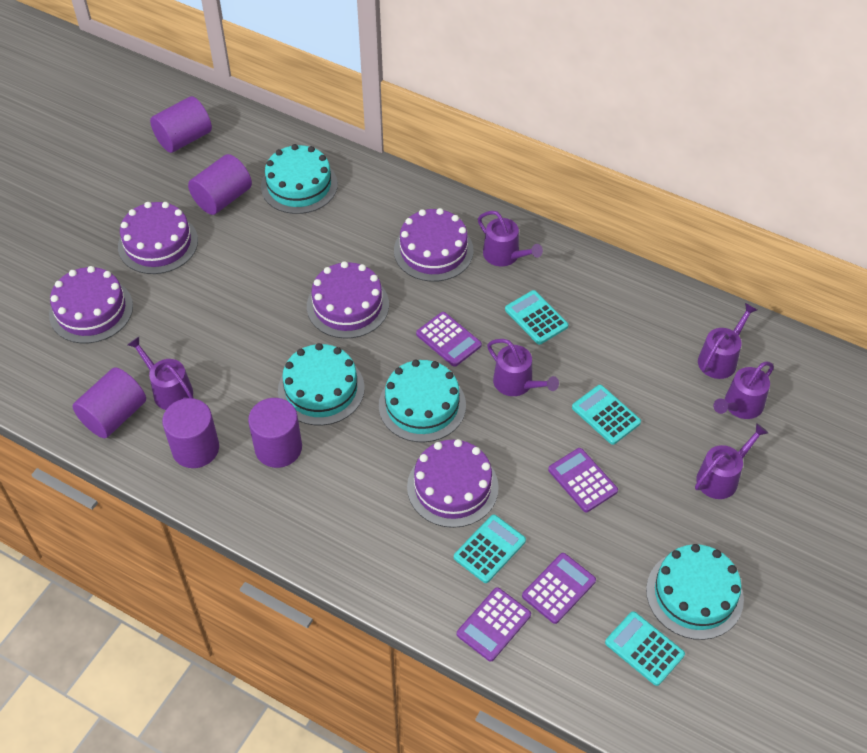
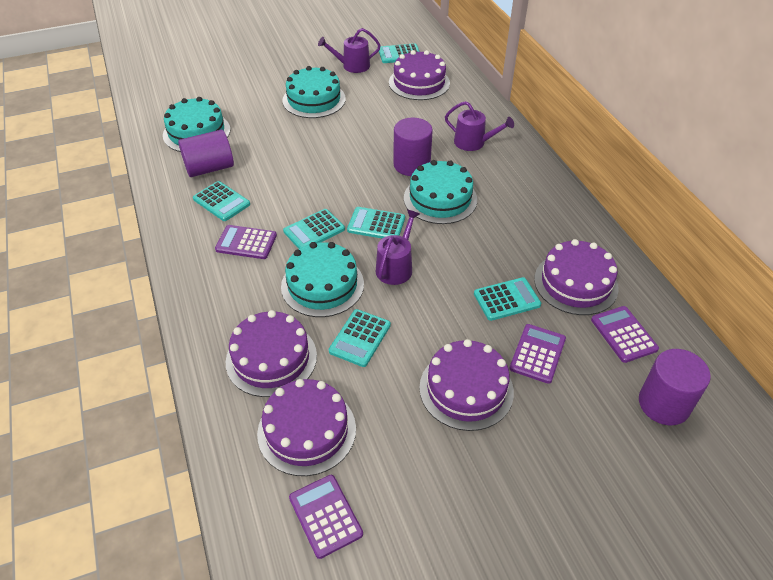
purple cylinder: 5 -> 3
purple watering can: 6 -> 3
turquoise calculator: 4 -> 6

